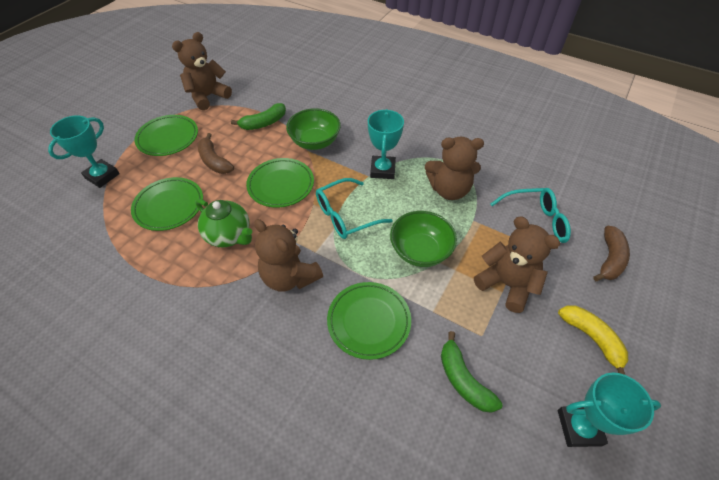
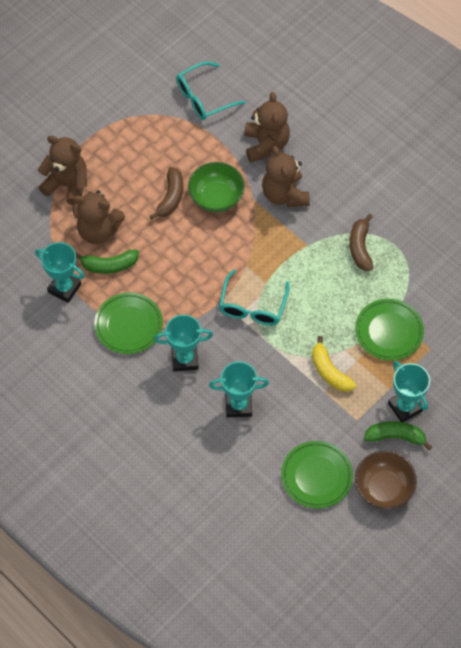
brown bowl: 0 -> 1
green bowl: 2 -> 1
green plate: 4 -> 3
green teapot: 1 -> 0
turquoise trophy: 3 -> 4

